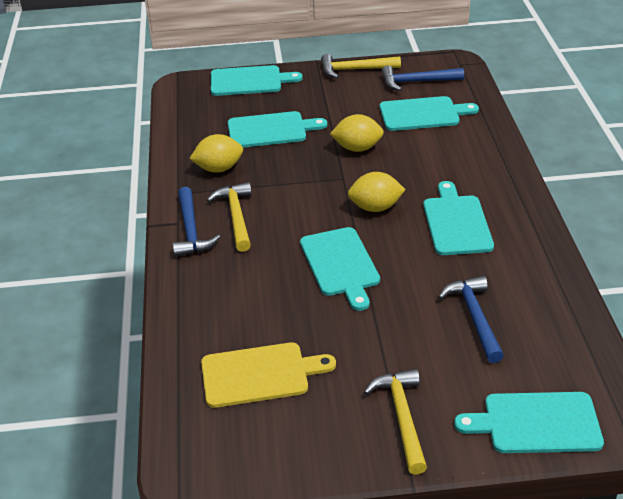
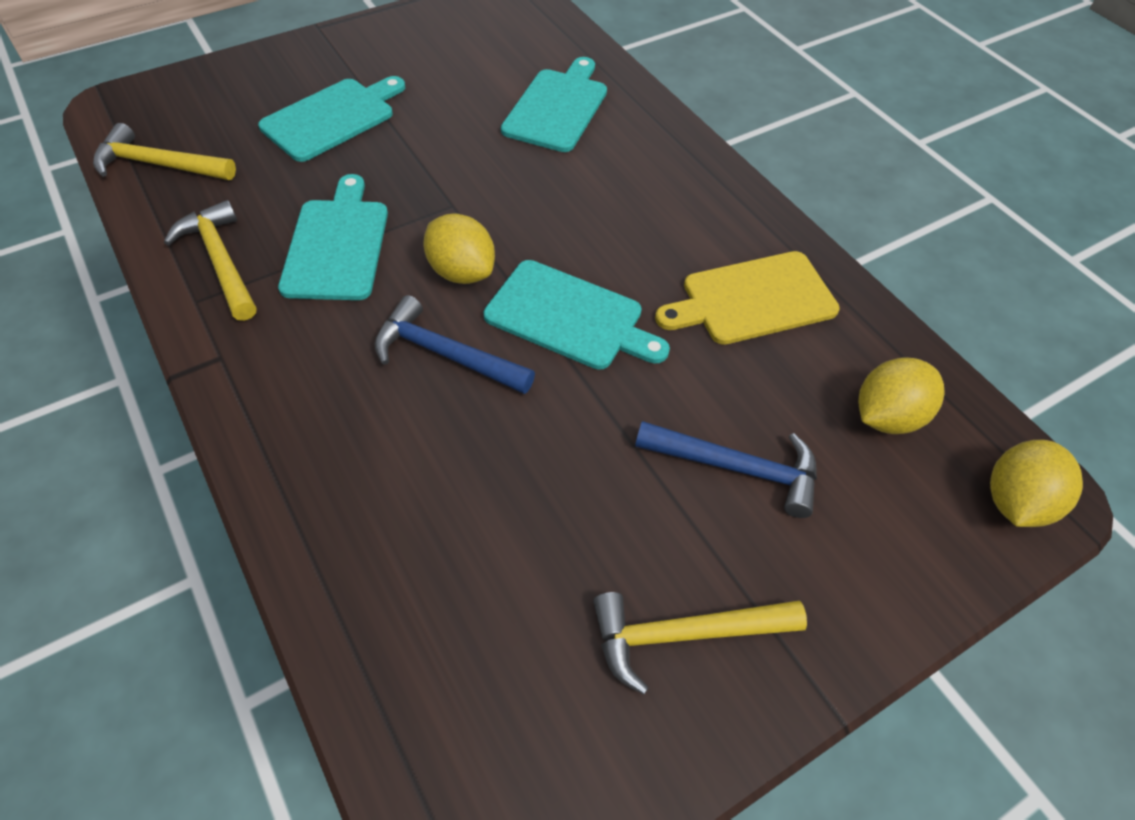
blue hammer: 3 -> 2
turquoise cutting board: 6 -> 4

